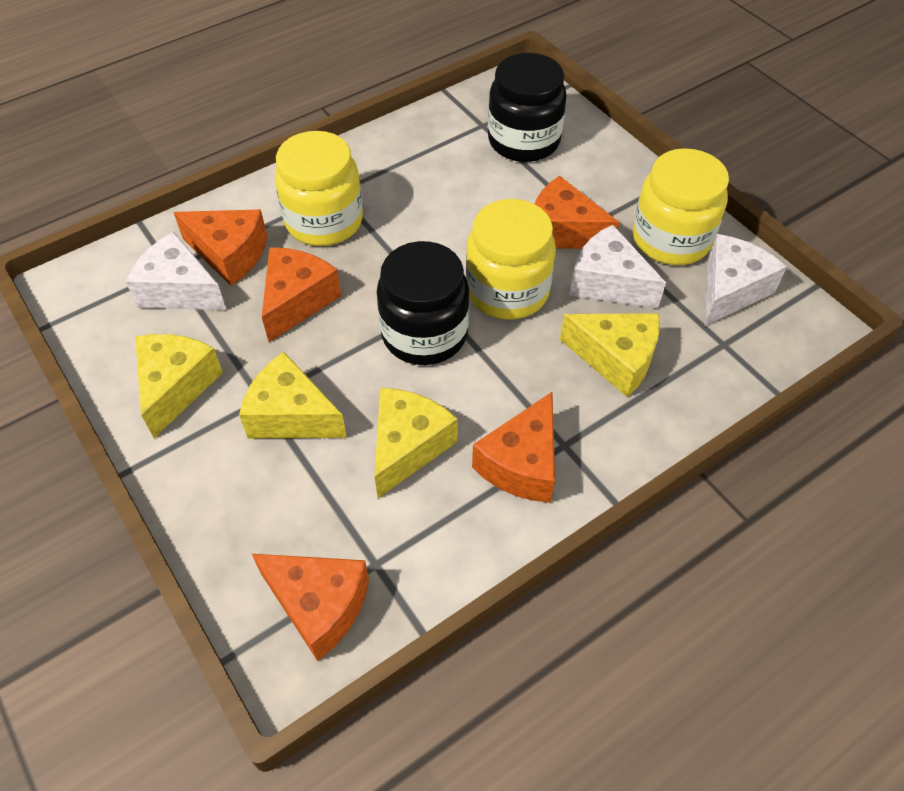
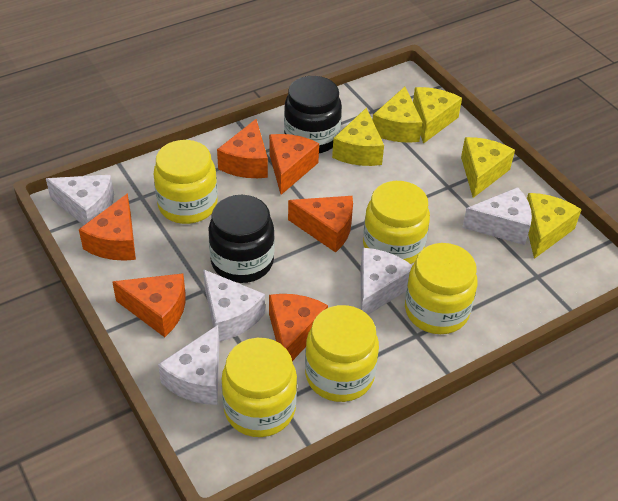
orange cheese: 5 -> 6
white cheese: 3 -> 5
yellow cheese: 4 -> 5
yellow jar: 3 -> 5

